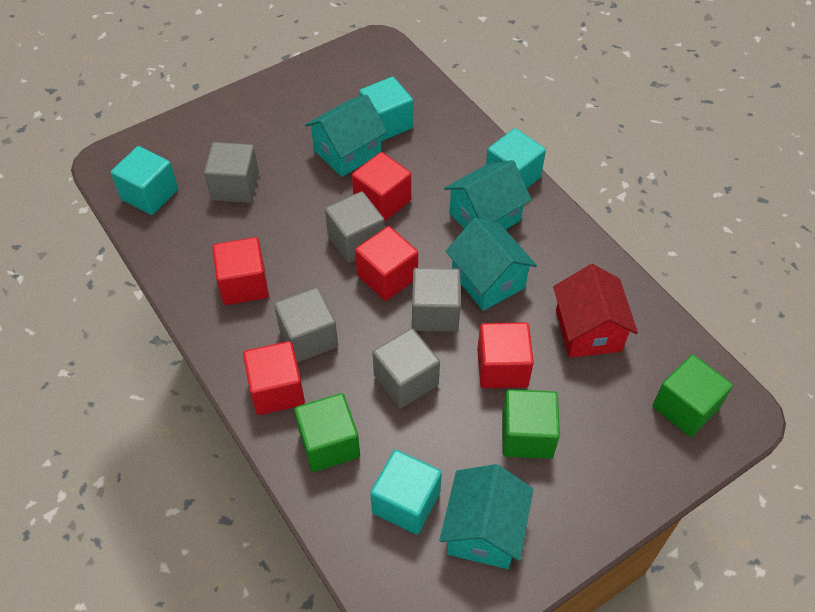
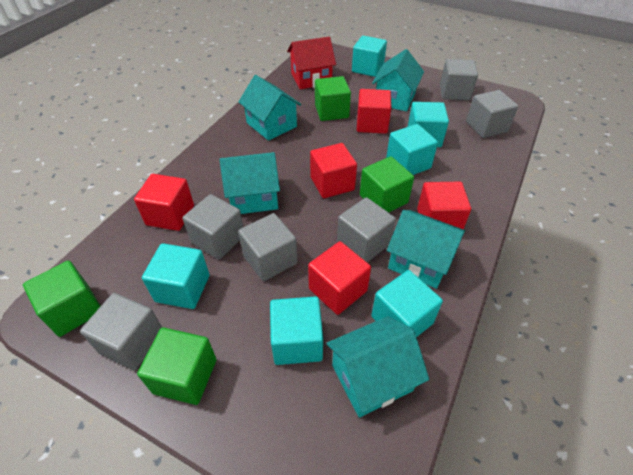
green cube: 3 -> 4
grey cube: 5 -> 6
turquoise cube: 4 -> 6
turquoise house: 4 -> 5

